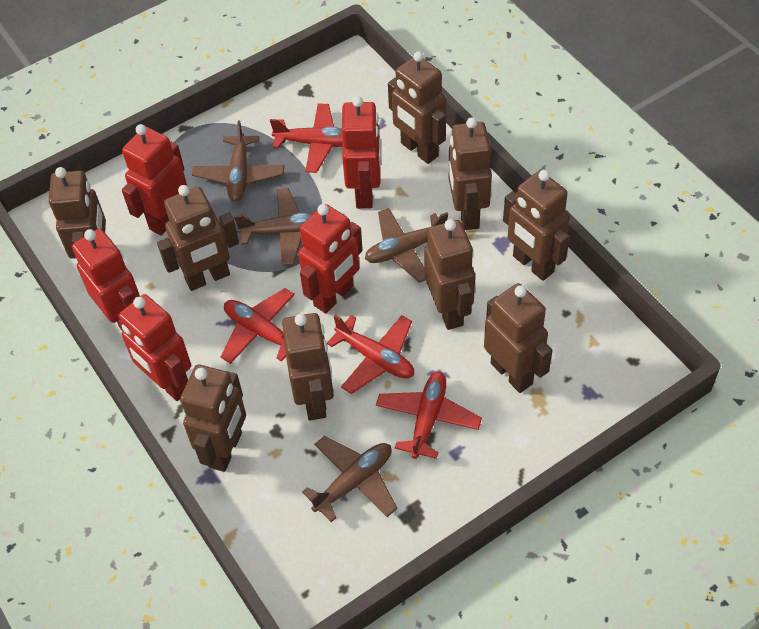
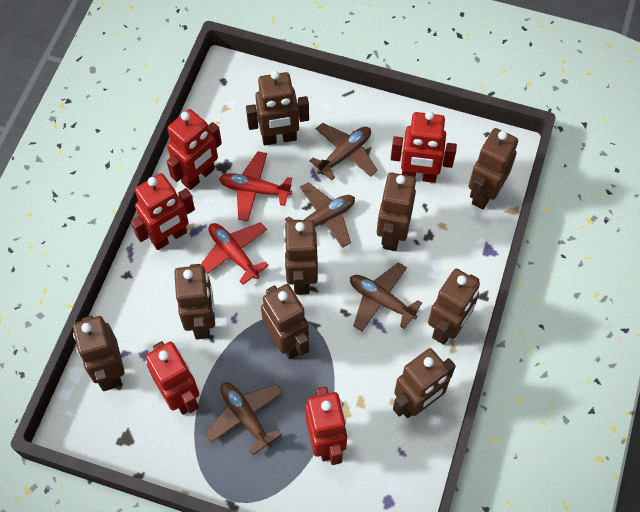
red plane: 4 -> 2

